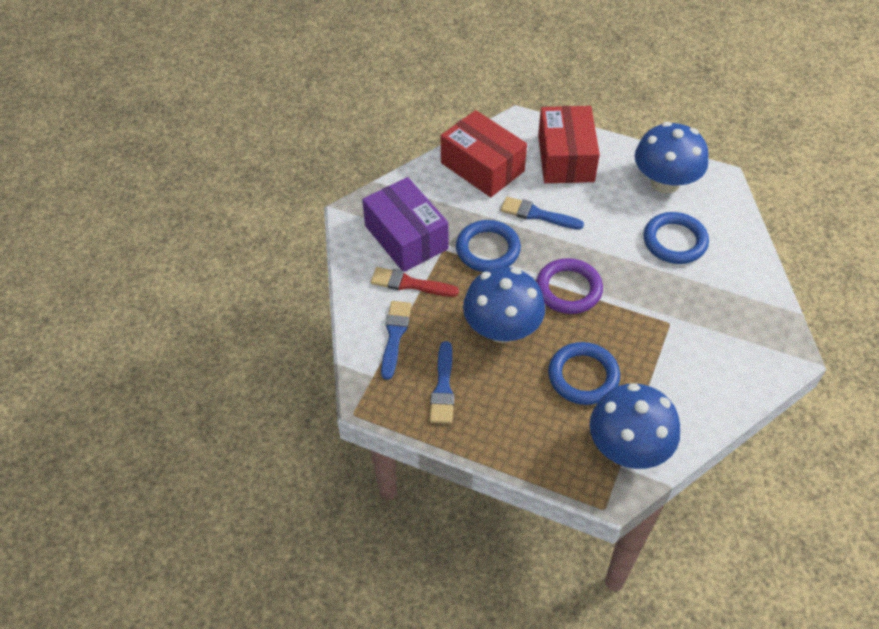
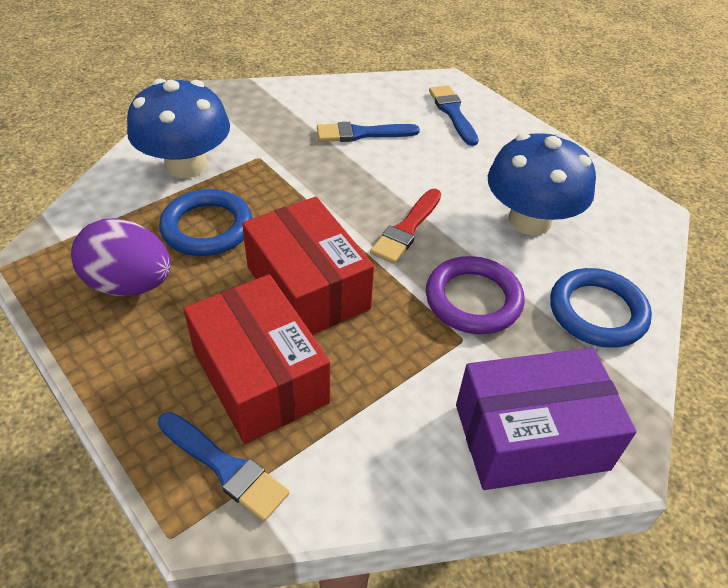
blue mushroom: 3 -> 2
blue ring: 3 -> 2
purple egg: 0 -> 1

